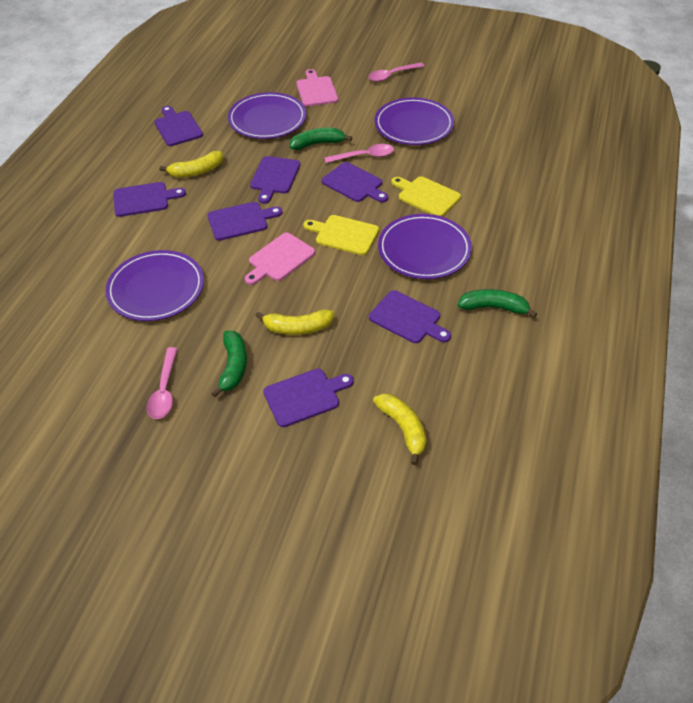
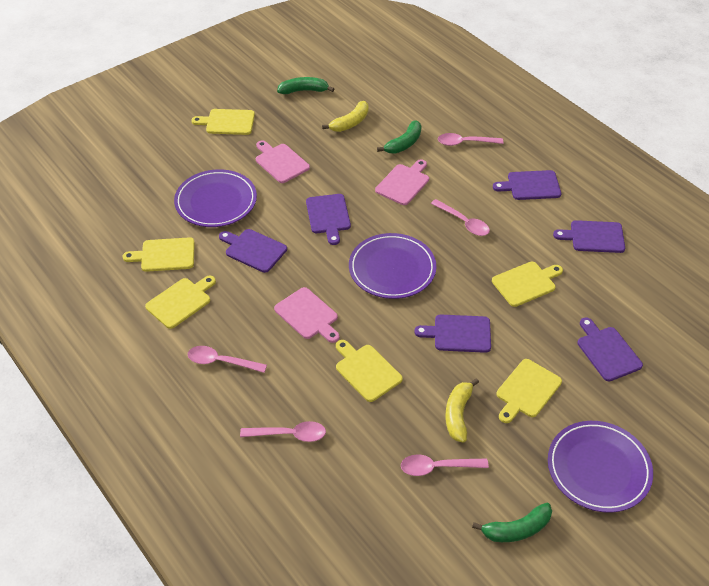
pink cutting board: 2 -> 3
pink spoon: 3 -> 5
purple cutting board: 7 -> 6
purple plate: 4 -> 3
yellow banana: 3 -> 2
yellow cutting board: 2 -> 6

